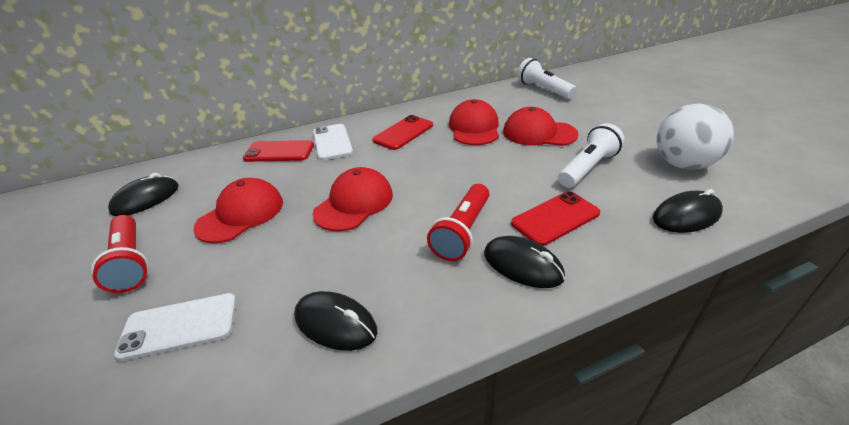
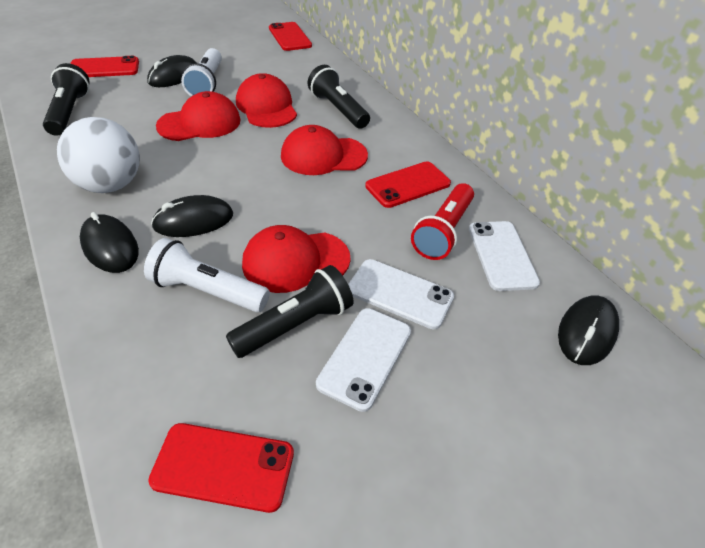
black flashlight: 0 -> 3
red flashlight: 2 -> 1
red phone: 3 -> 4
white phone: 2 -> 3

